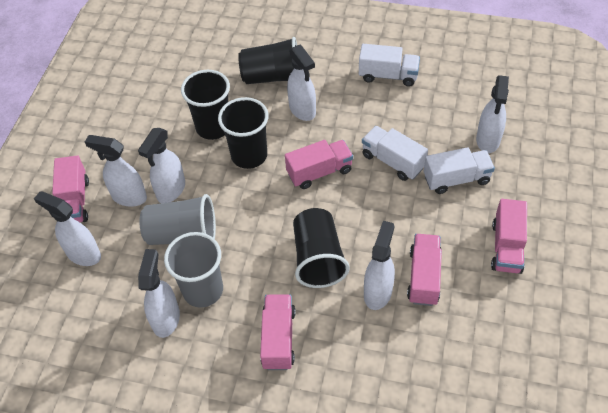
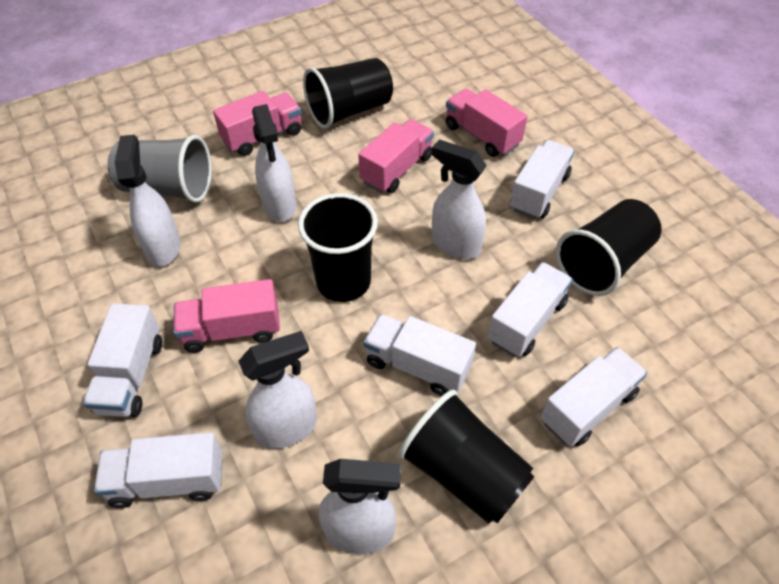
grey cup: 2 -> 1
pink truck: 5 -> 4
white spray bottle: 7 -> 5
white truck: 3 -> 6

